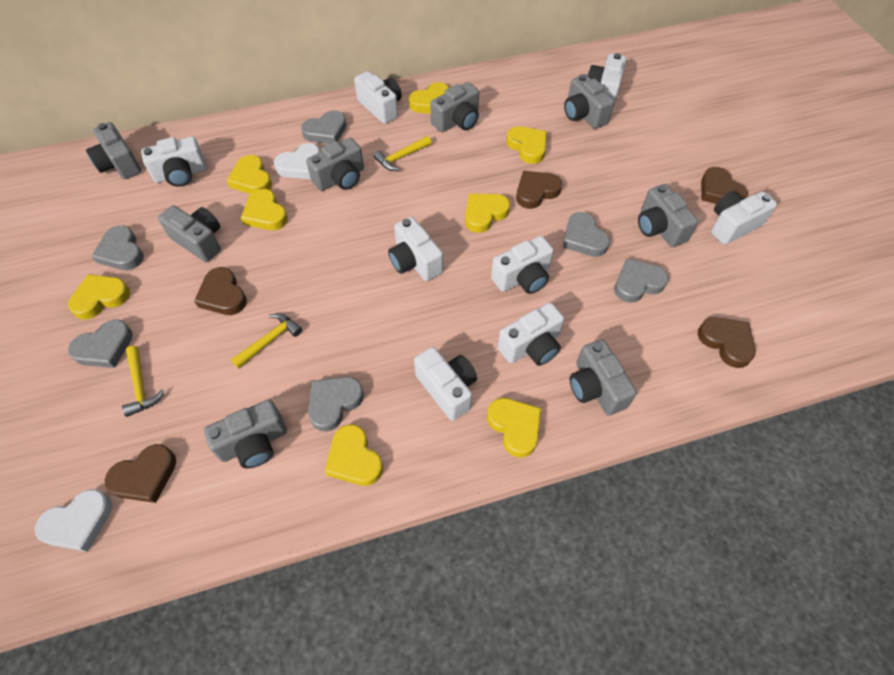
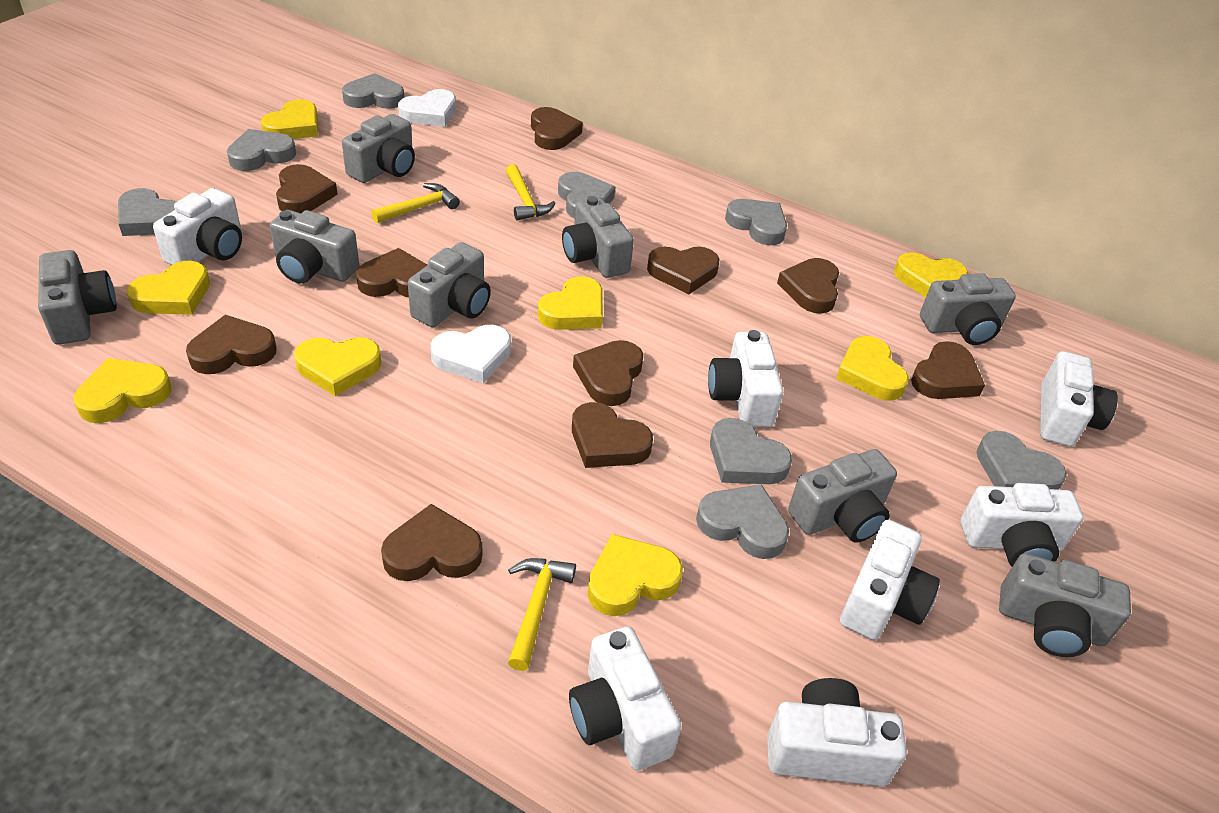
brown heart: 5 -> 10
grey heart: 6 -> 8
white camera: 8 -> 7

